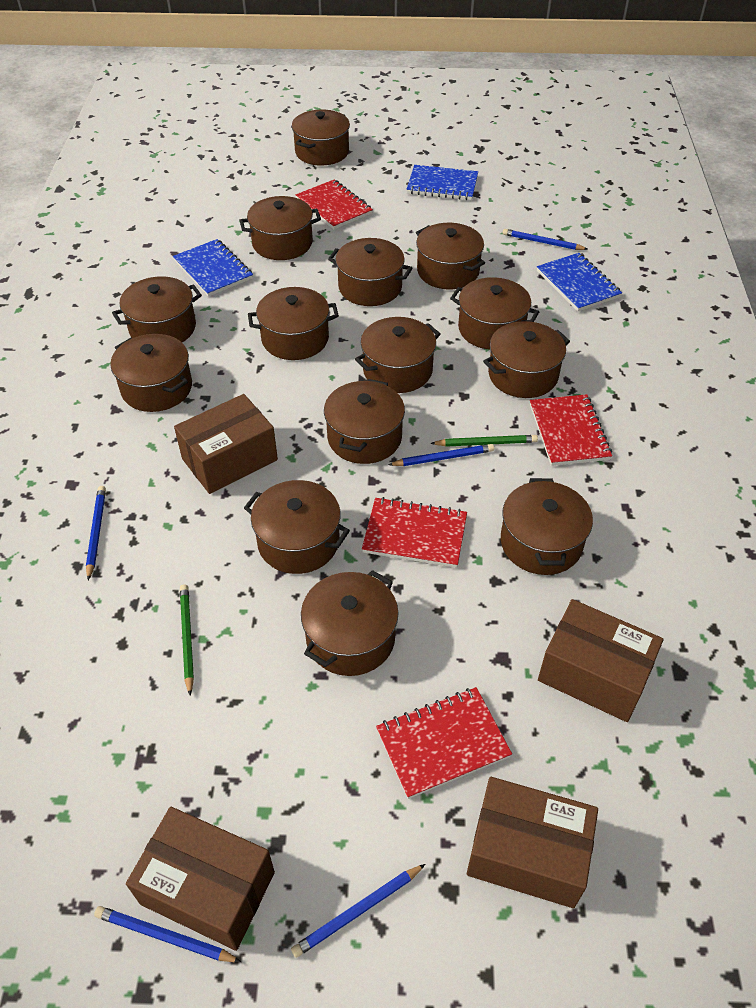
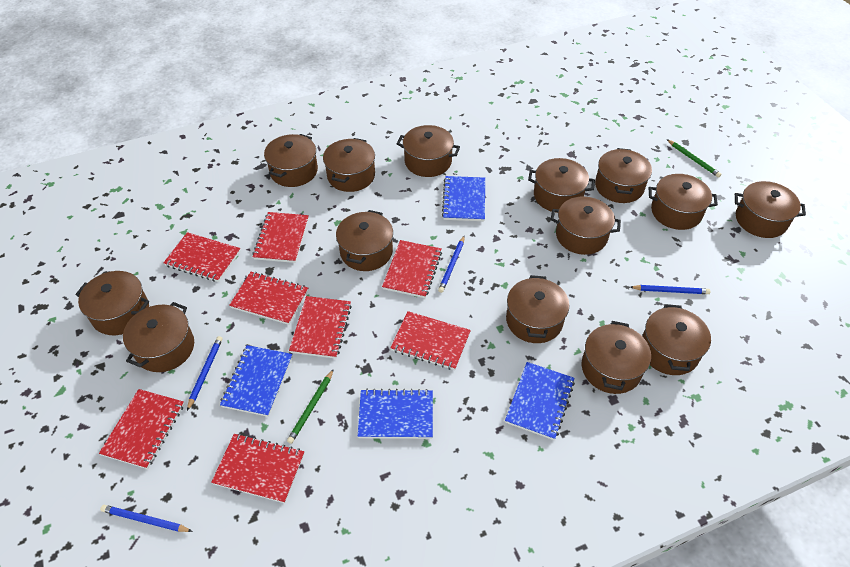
blue notebook: 3 -> 4
blue pencil: 5 -> 4
brown box: 4 -> 0
red notebook: 4 -> 8

